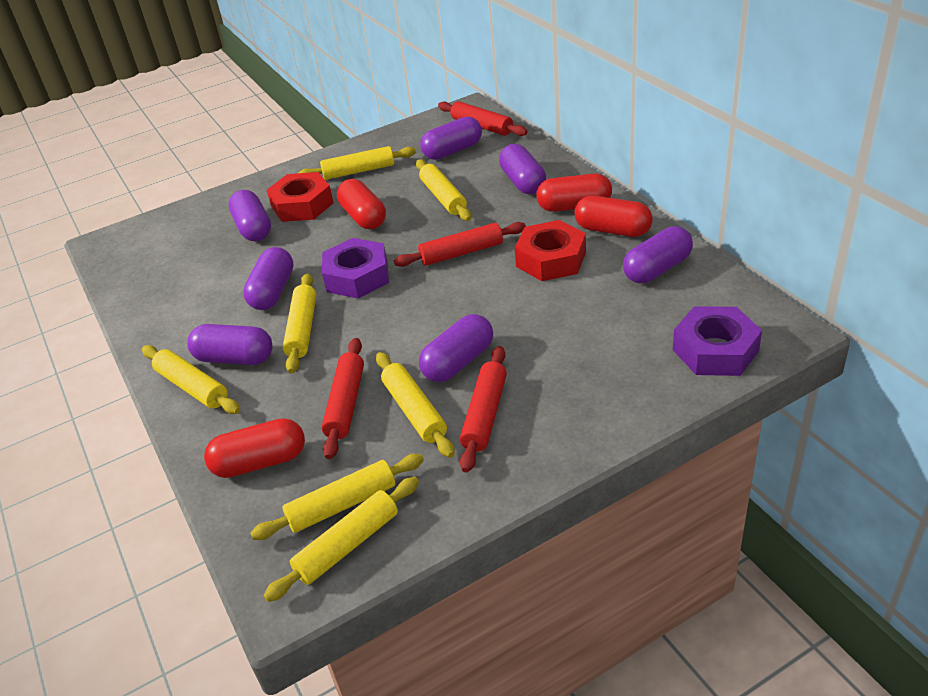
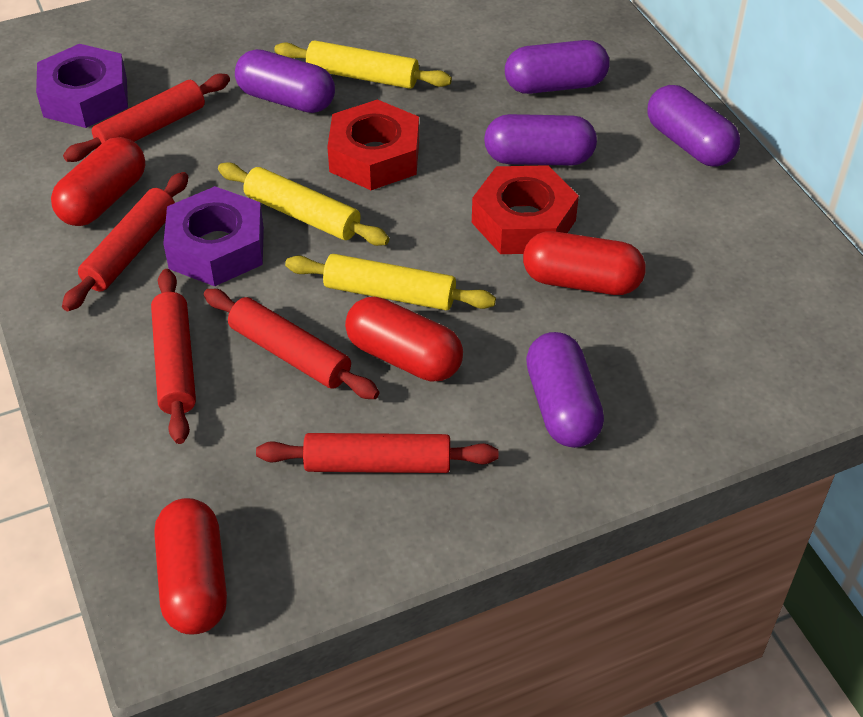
purple capsule: 7 -> 5
red rolling pin: 4 -> 5
yellow rolling pin: 7 -> 3

